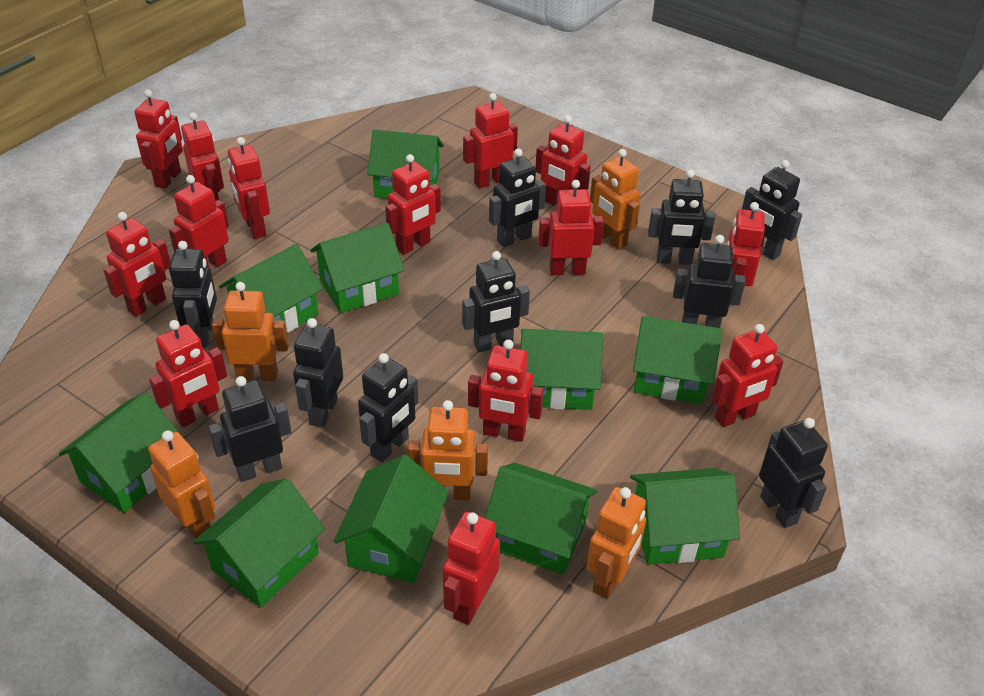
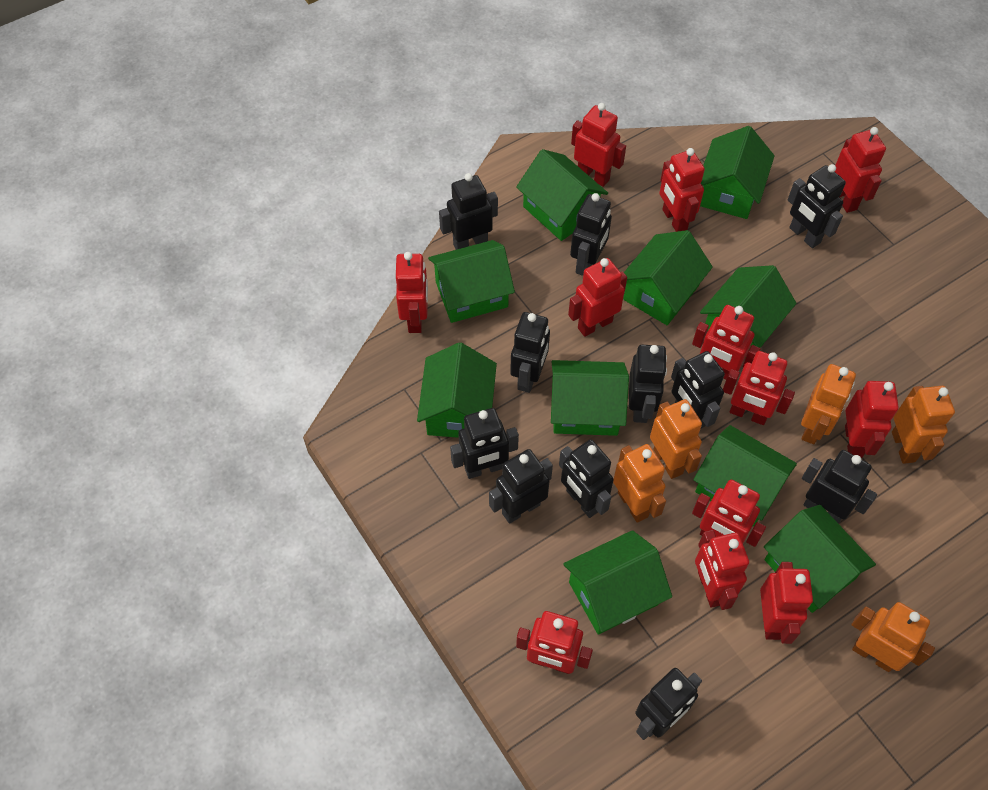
black robot: 10 -> 11
red robot: 14 -> 12

